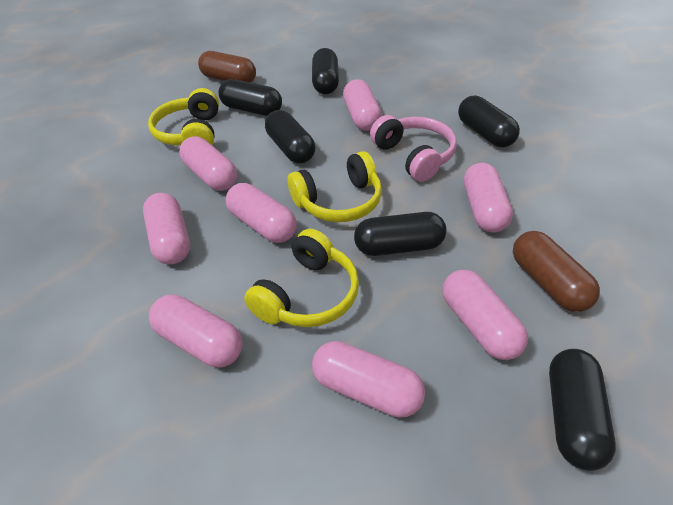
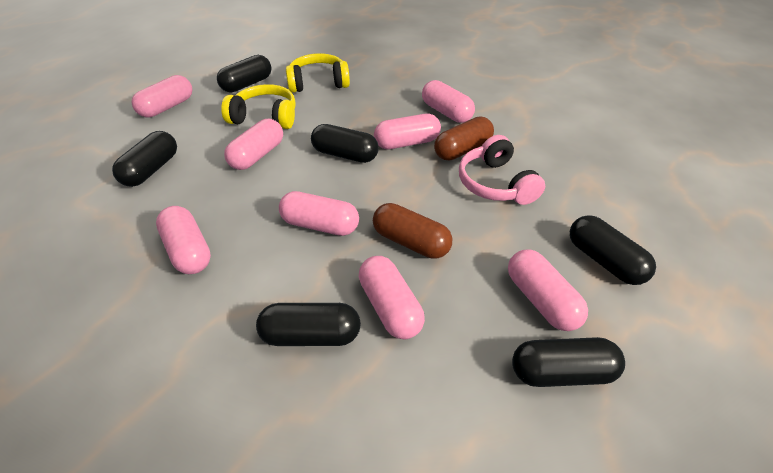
yellow headphones: 3 -> 2

